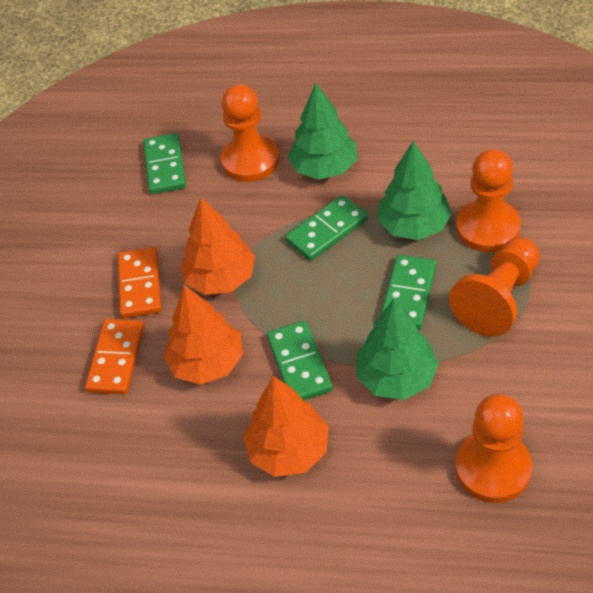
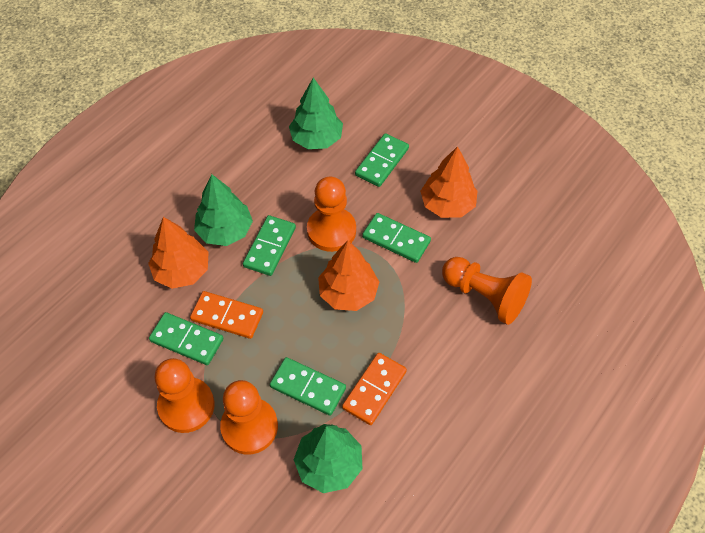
green domino: 4 -> 5

